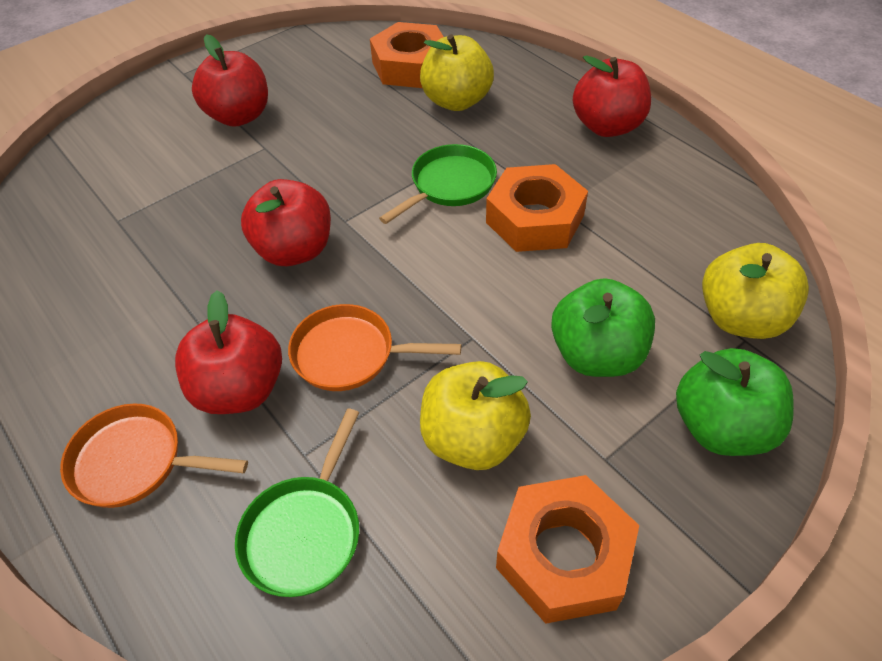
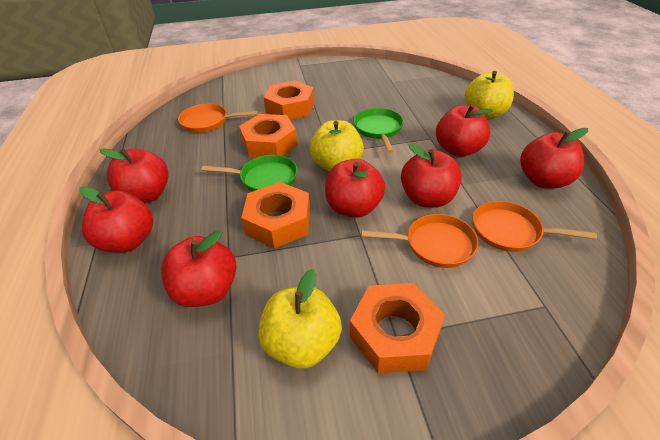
green apple: 2 -> 0
orange nut: 3 -> 4
orange pan: 2 -> 3
red apple: 4 -> 7

